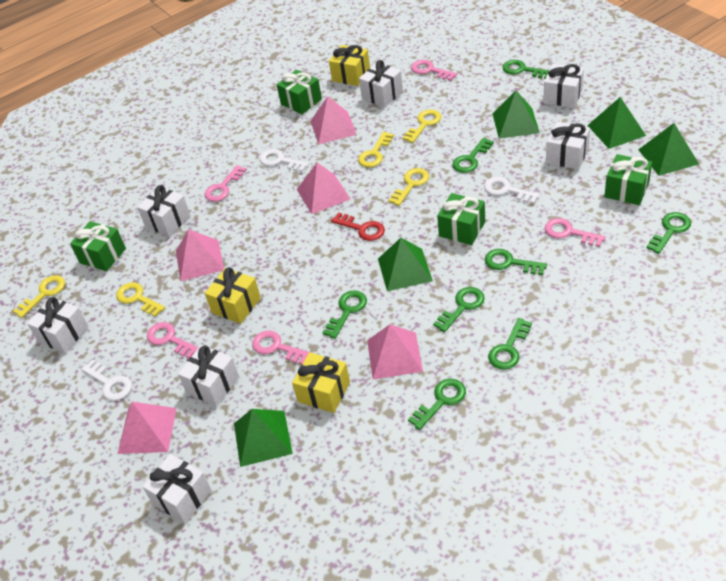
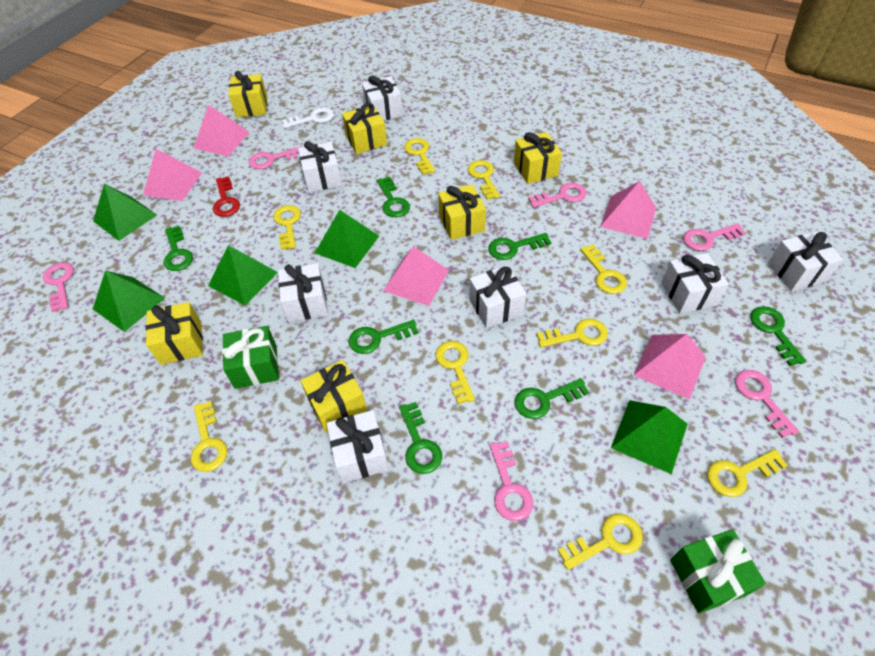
green gift: 4 -> 2
green key: 8 -> 7
pink key: 5 -> 6
white key: 3 -> 1
yellow gift: 3 -> 6
yellow key: 5 -> 9

